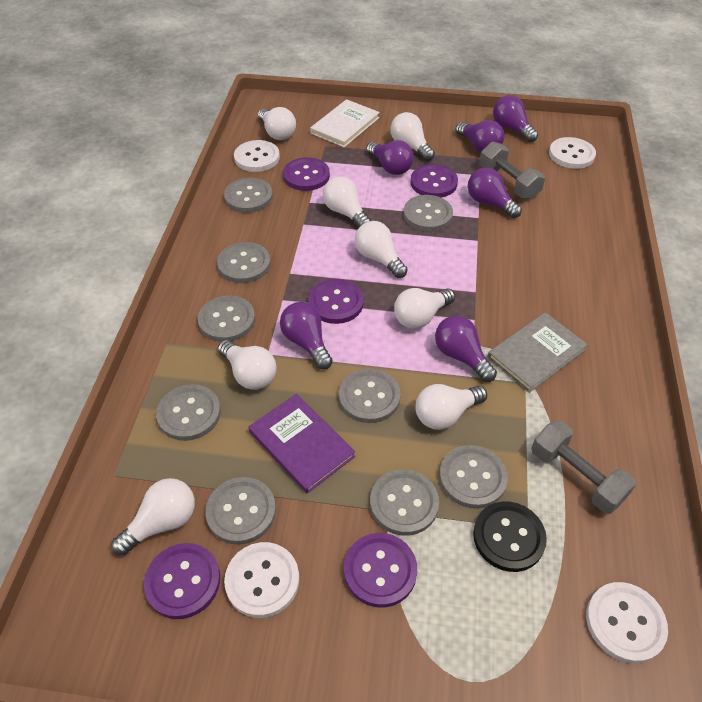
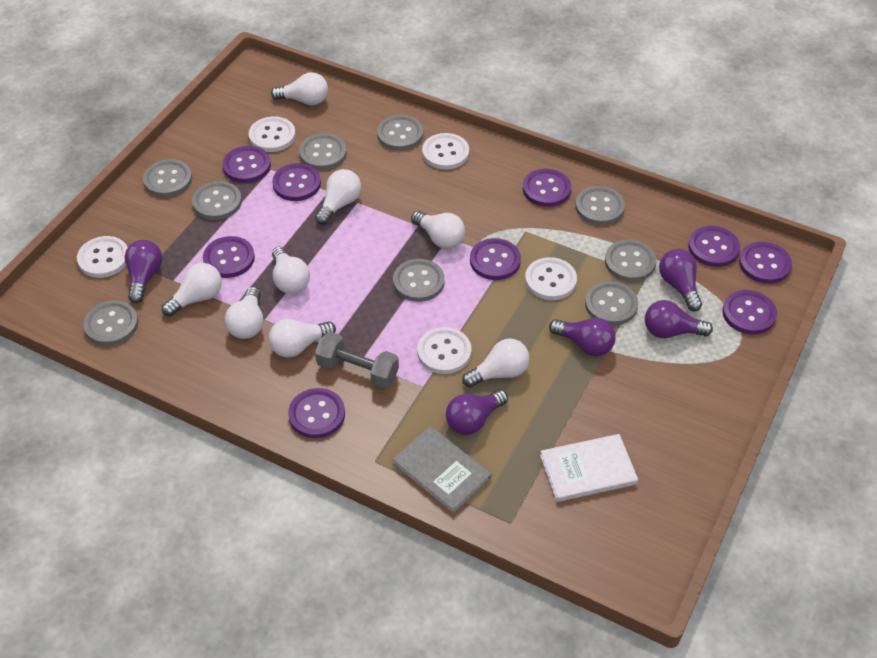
black button: 1 -> 0
grey dumbbell: 2 -> 1
purple book: 1 -> 0
purple button: 5 -> 9
purple light bulb: 6 -> 5
white button: 4 -> 5

